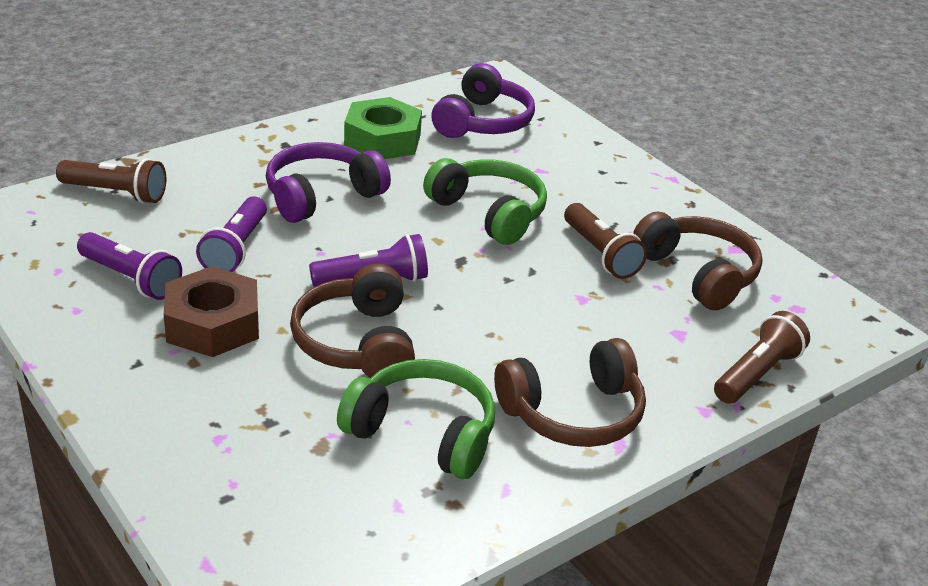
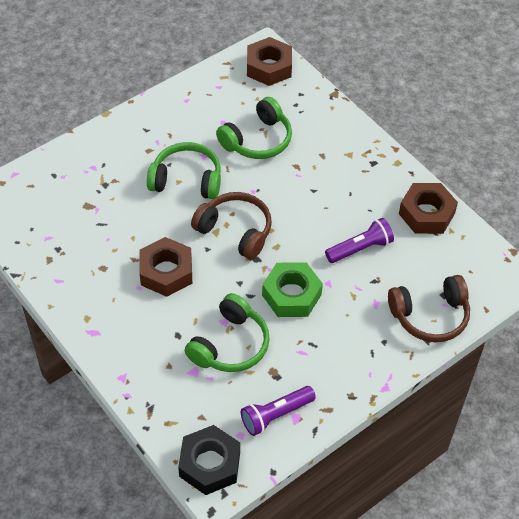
black nut: 0 -> 1
brown flashlight: 3 -> 0
brown headphones: 3 -> 2
brown nut: 1 -> 3
green headphones: 2 -> 3
purple flashlight: 3 -> 2
purple headphones: 2 -> 0

